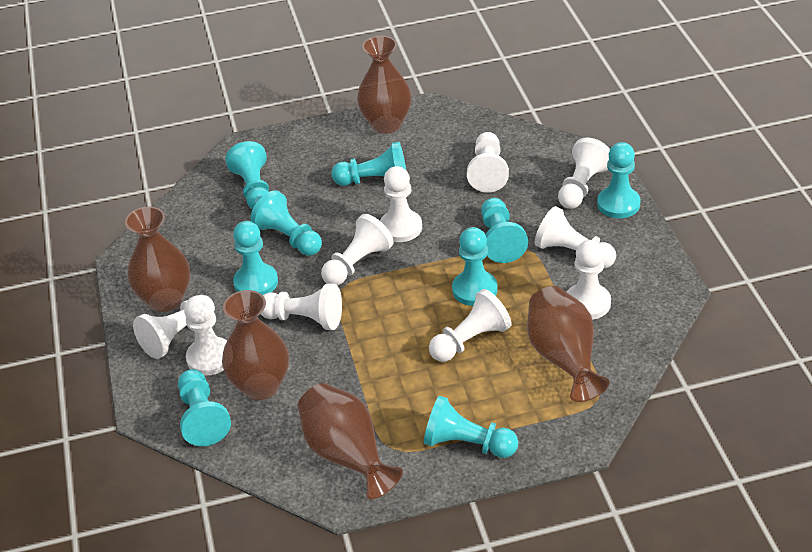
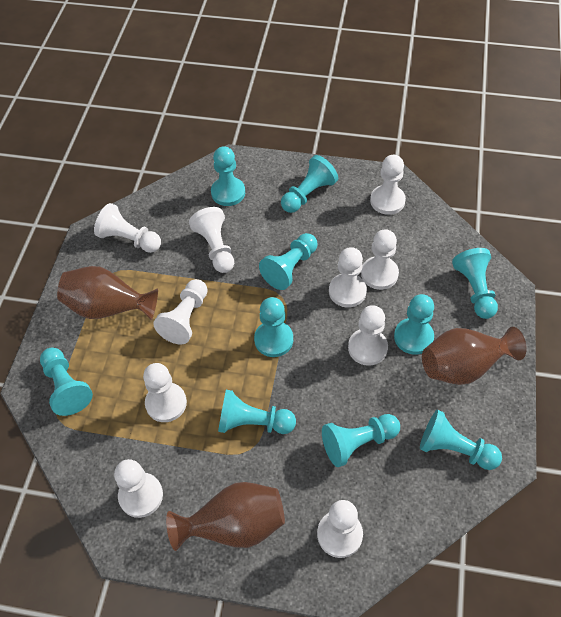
brown vase: 5 -> 3
turquoise pawn: 9 -> 10

